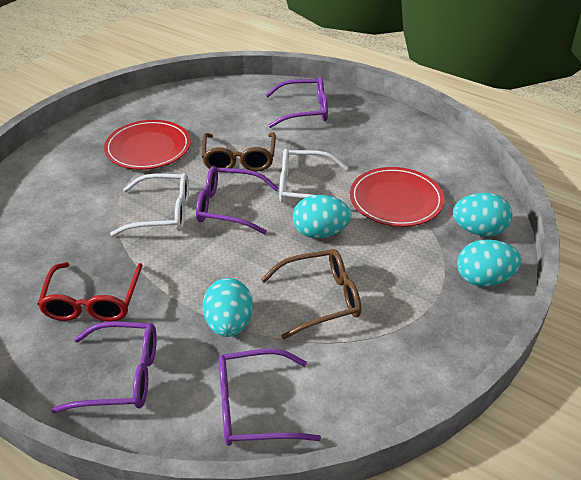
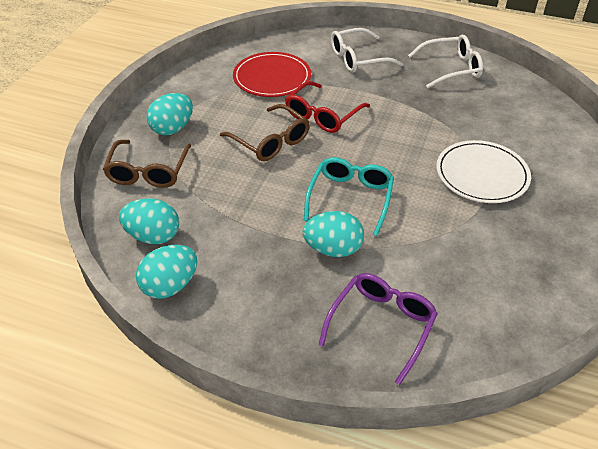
purple glasses: 4 -> 1
red plate: 2 -> 1
turquoise glasses: 0 -> 1
white plate: 0 -> 1

